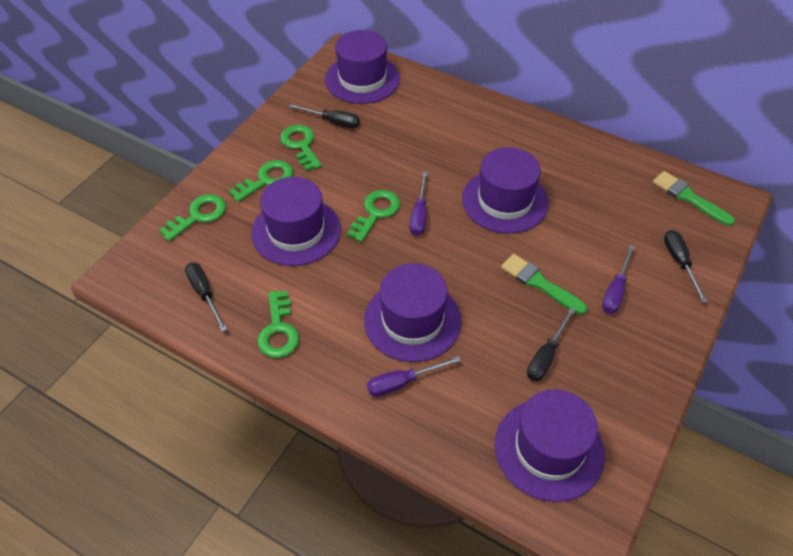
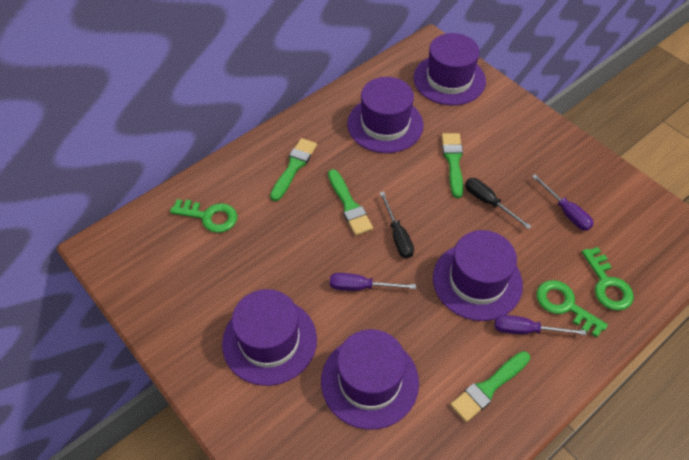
black screwdriver: 4 -> 2
green brush: 2 -> 4
green key: 5 -> 3

